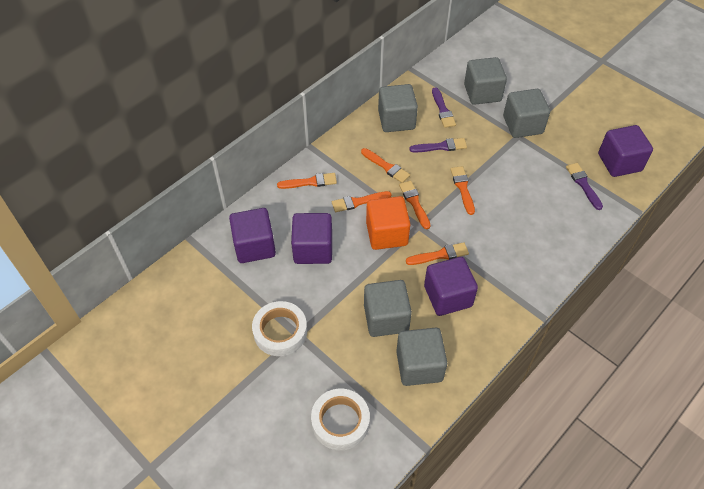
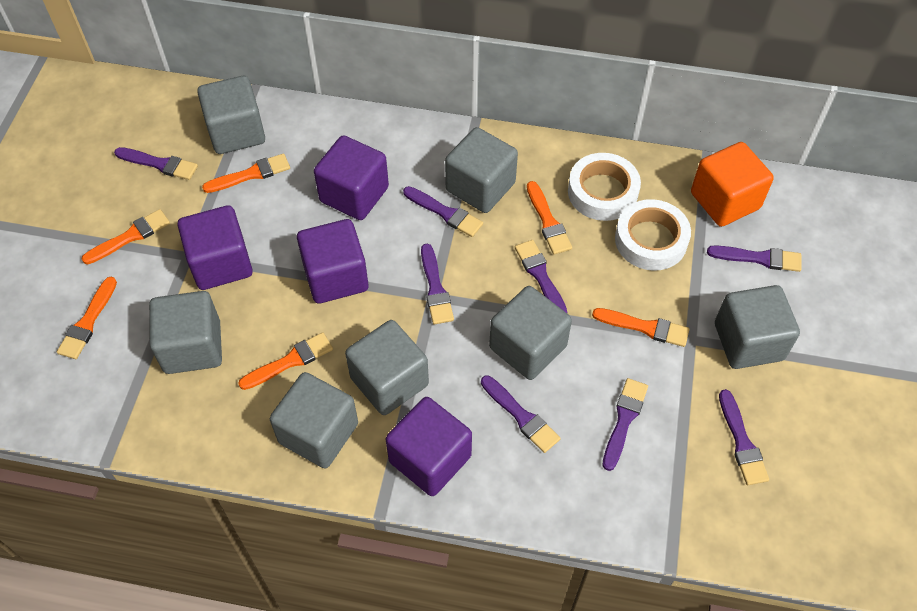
grey cube: 5 -> 7
purple brush: 3 -> 8

